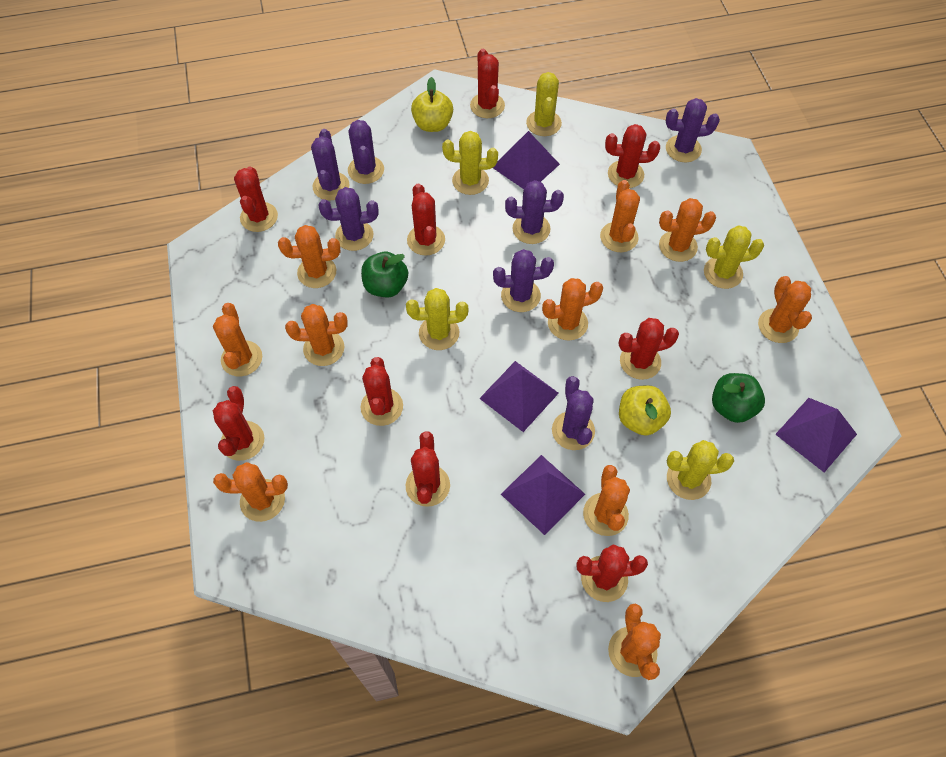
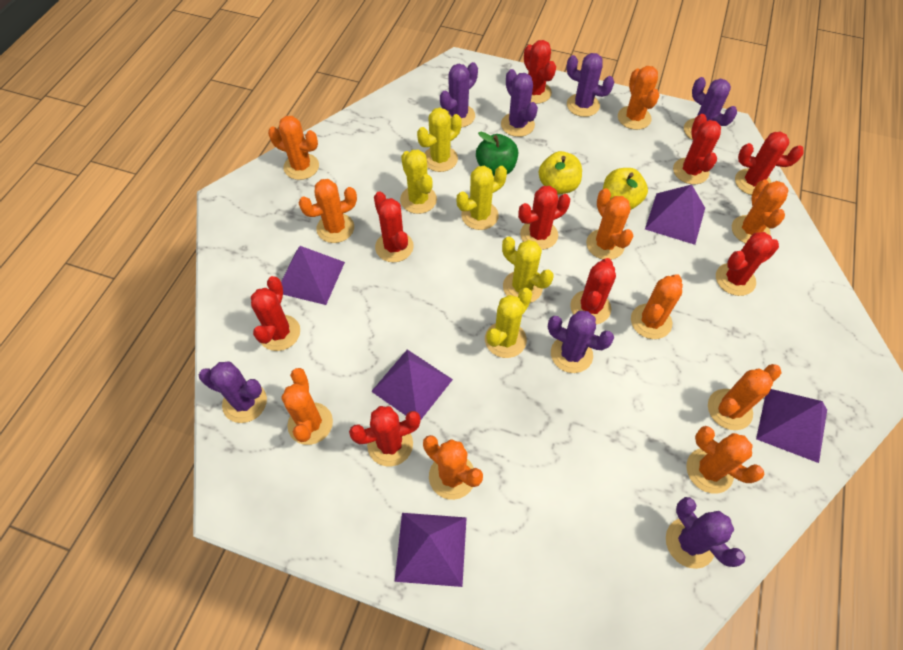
green apple: 2 -> 1
purple pyramid: 4 -> 5

